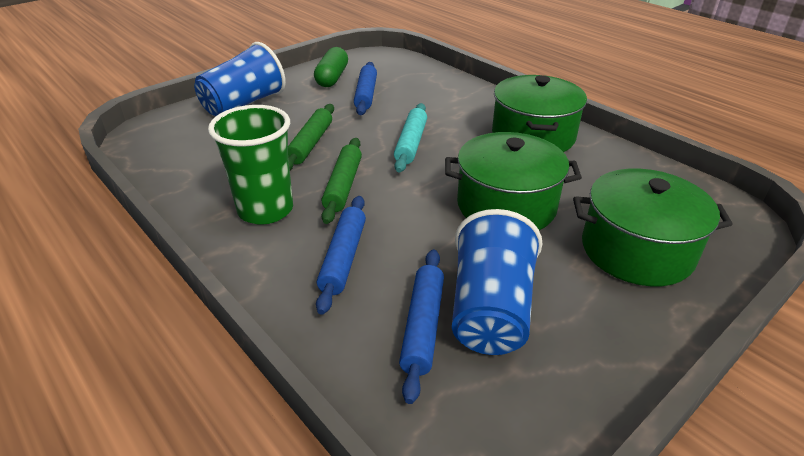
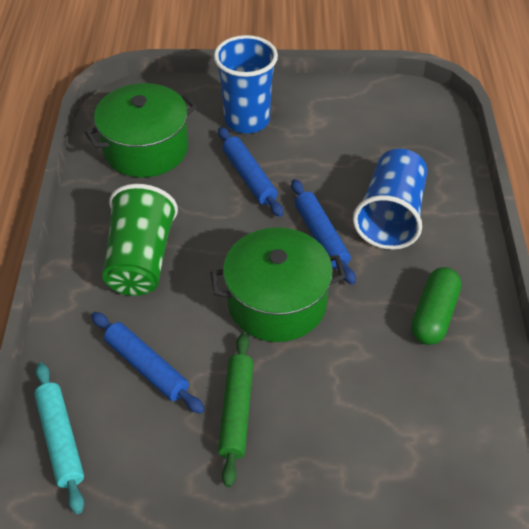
green pot: 3 -> 2
green rolling pin: 2 -> 1

